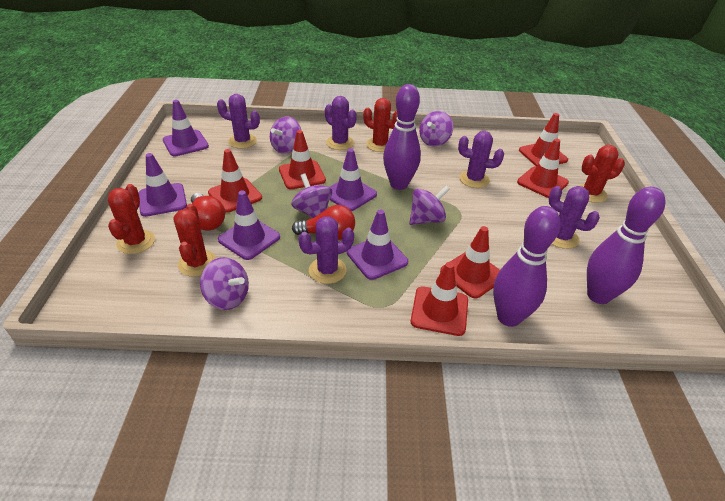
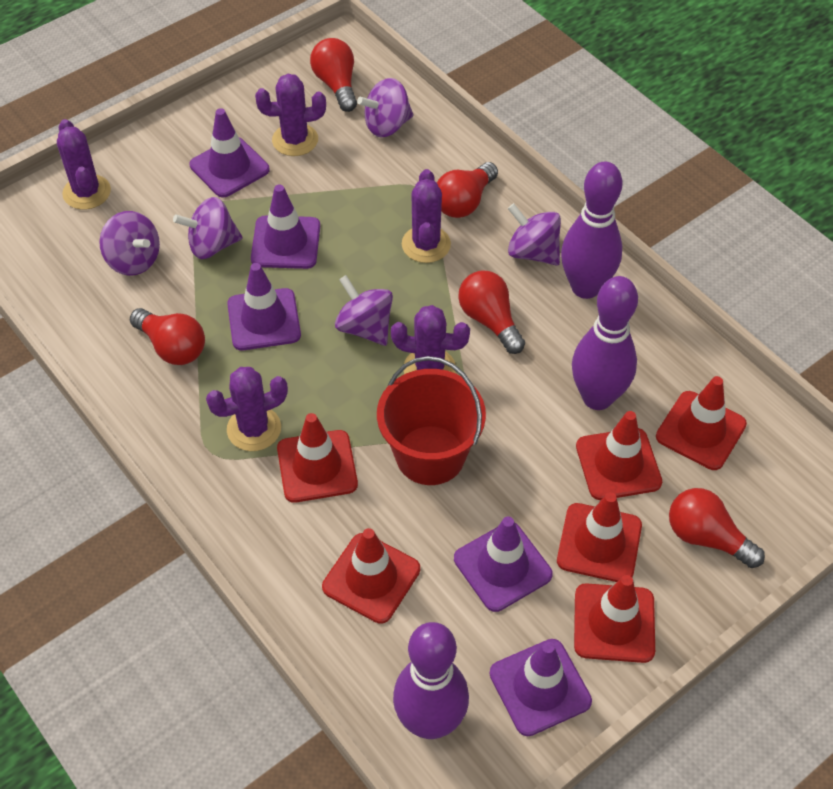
red bucket: 0 -> 1
red cactus: 4 -> 0
red light bulb: 2 -> 5

